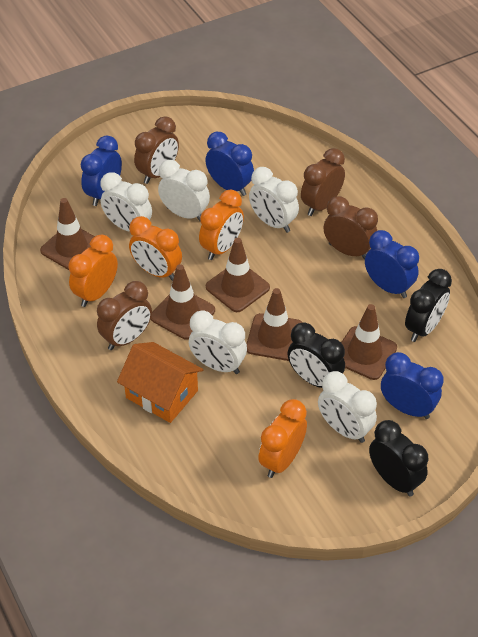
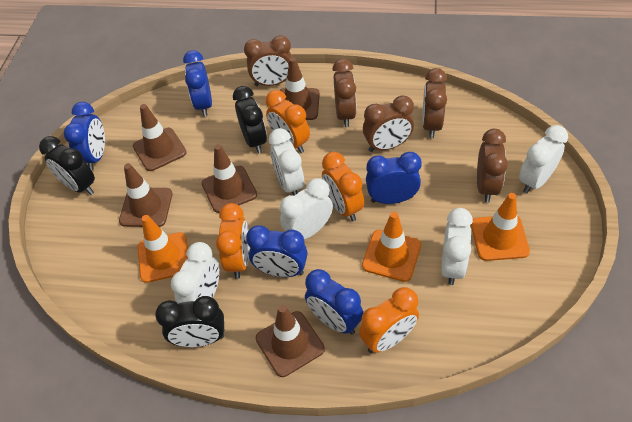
blue clock: 4 -> 5
brown clock: 4 -> 5
orange house: 1 -> 0
orange traffic cone: 0 -> 3

